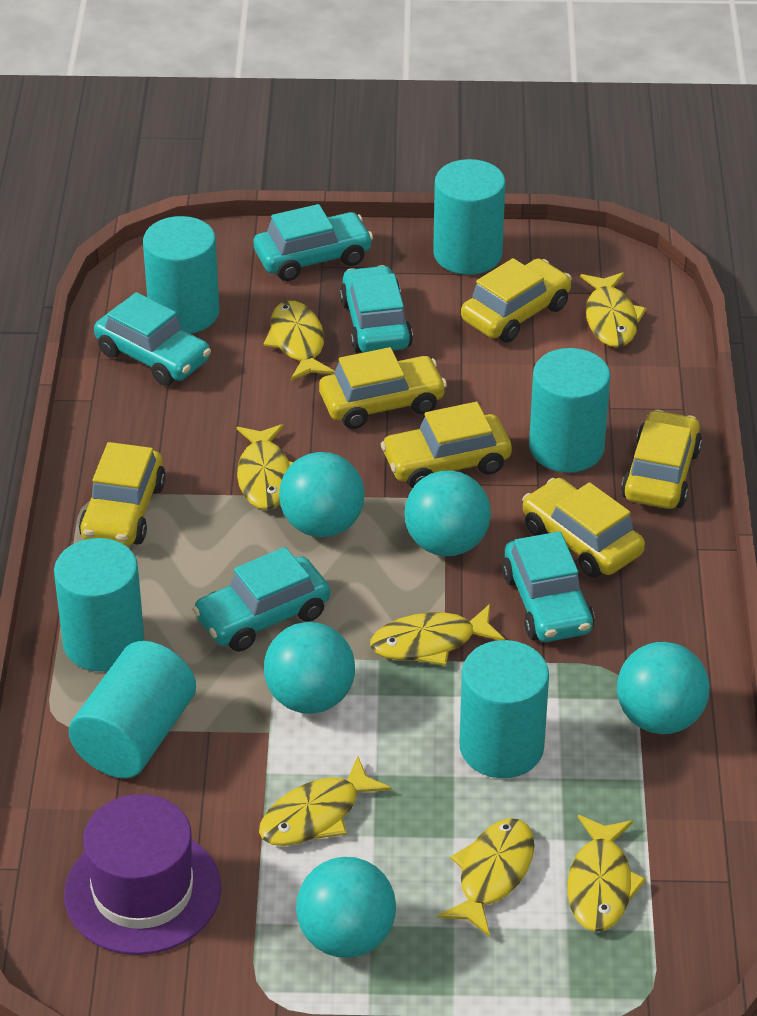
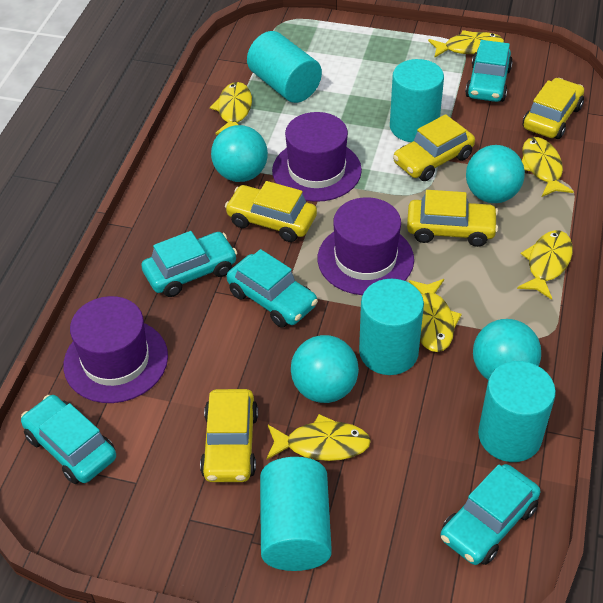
purple hat: 1 -> 3
turquoise ball: 5 -> 4
turquoise cylinder: 6 -> 5
yellow car: 6 -> 5
yellow fish: 7 -> 6

